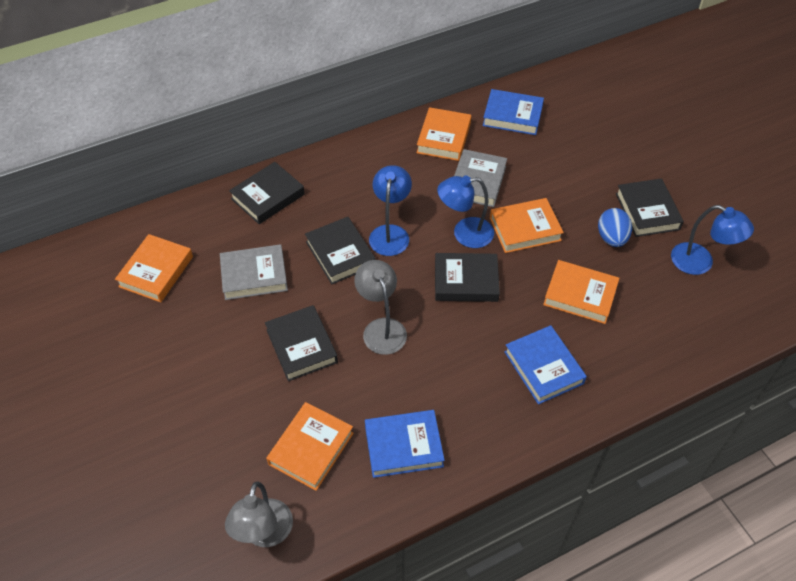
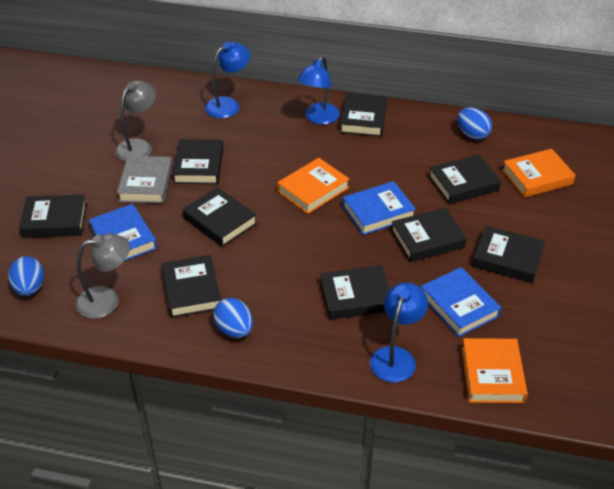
black book: 5 -> 9
blue egg: 1 -> 3
grey book: 2 -> 1
orange book: 5 -> 3

